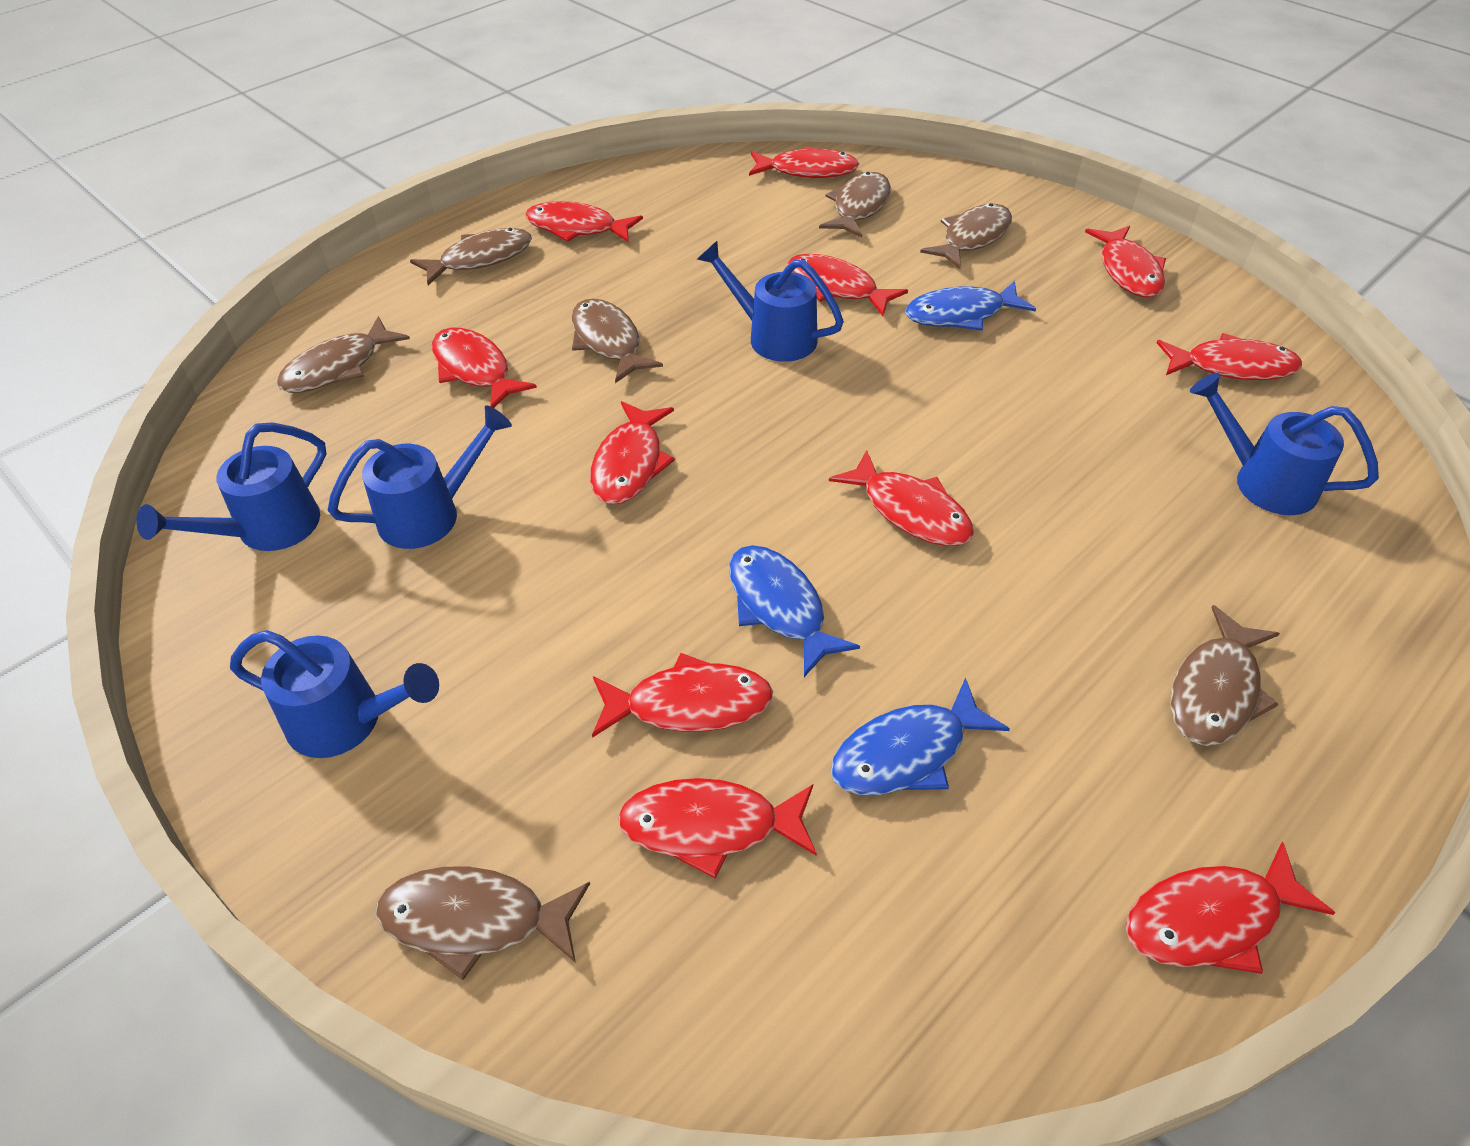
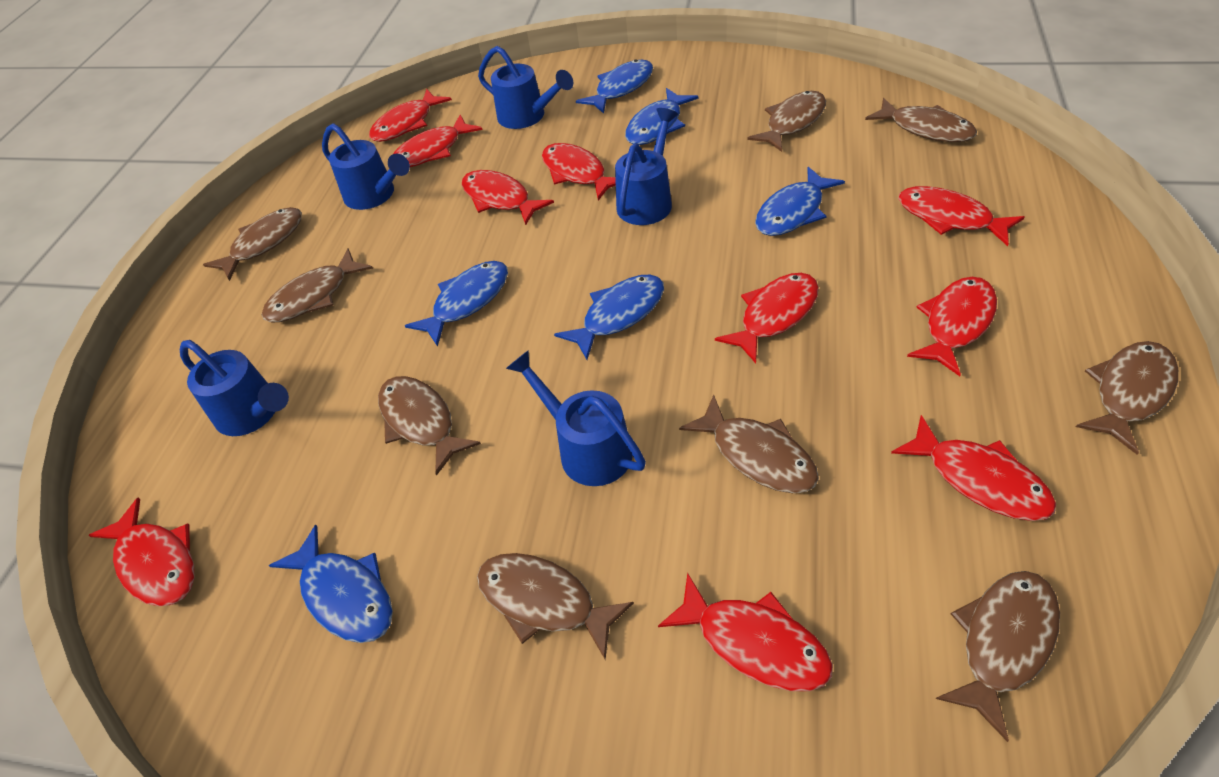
blue fish: 3 -> 6
brown fish: 7 -> 9
red fish: 11 -> 10

